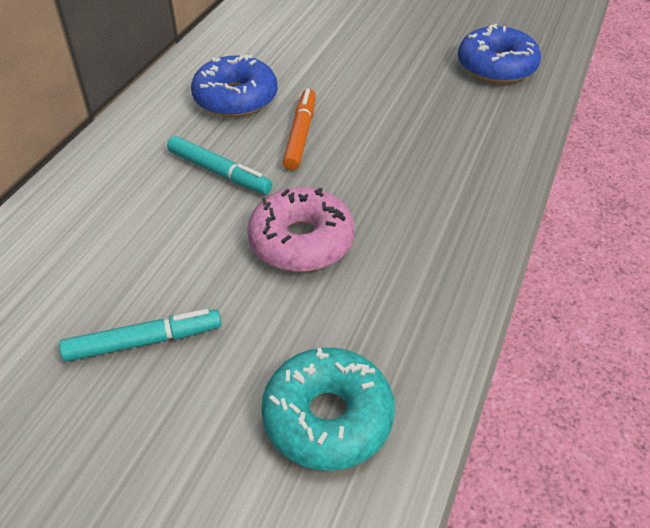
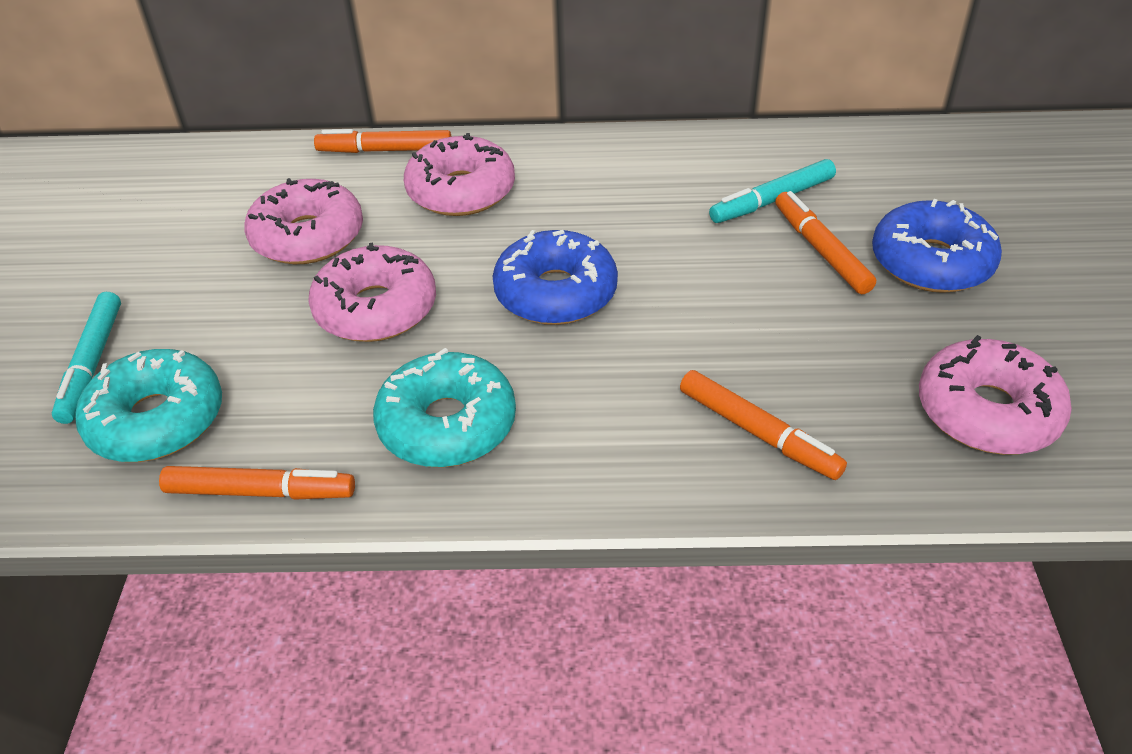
orange marker: 1 -> 4
pink donut: 1 -> 4
turquoise donut: 1 -> 2

